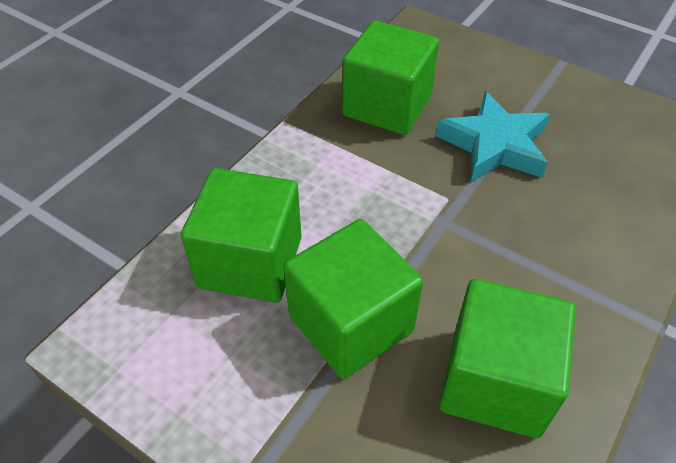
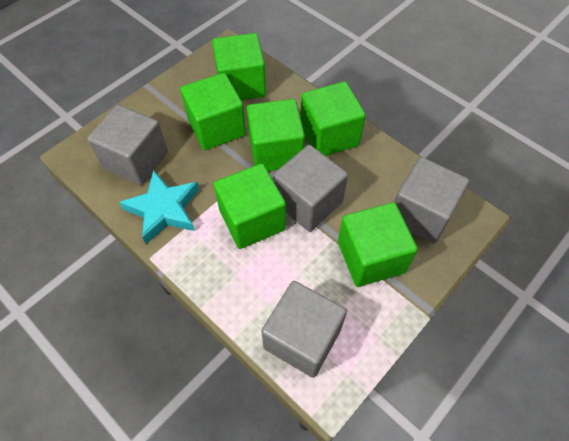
green cube: 4 -> 6
grey cube: 0 -> 4

